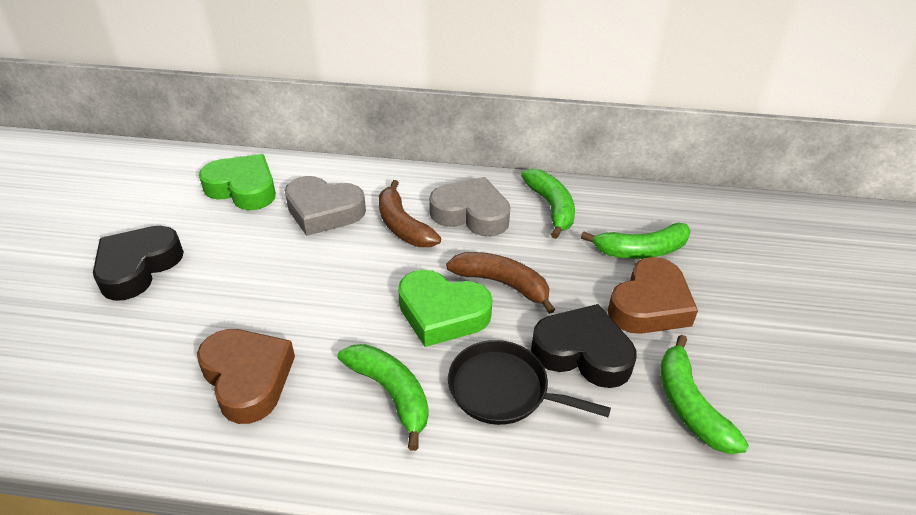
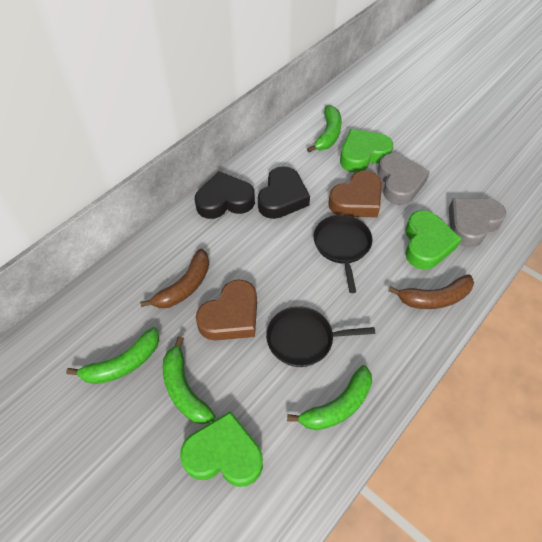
black pan: 1 -> 2
green heart: 2 -> 3

